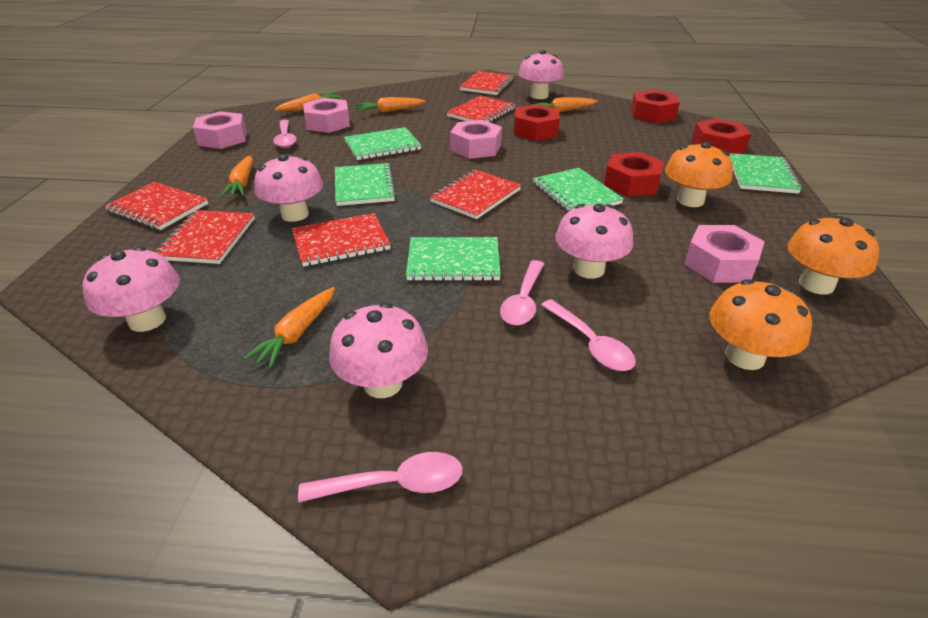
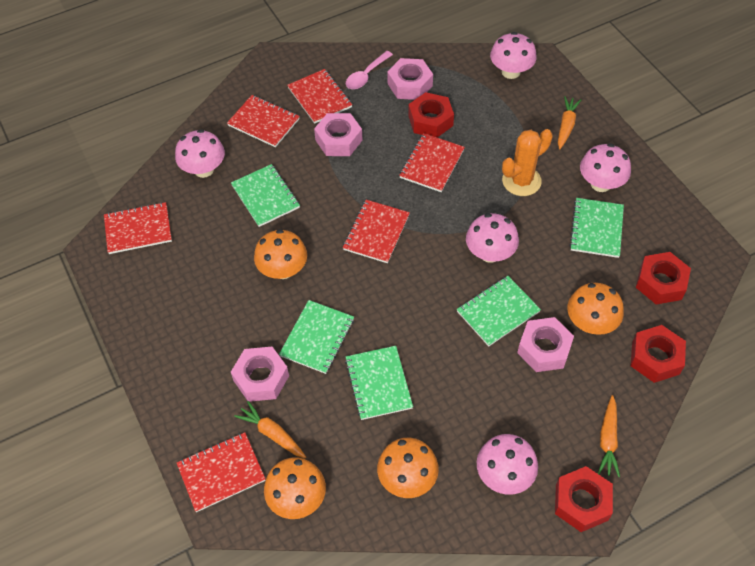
orange cactus: 0 -> 1
orange carrot: 5 -> 3
orange mushroom: 3 -> 4
pink spoon: 4 -> 1

